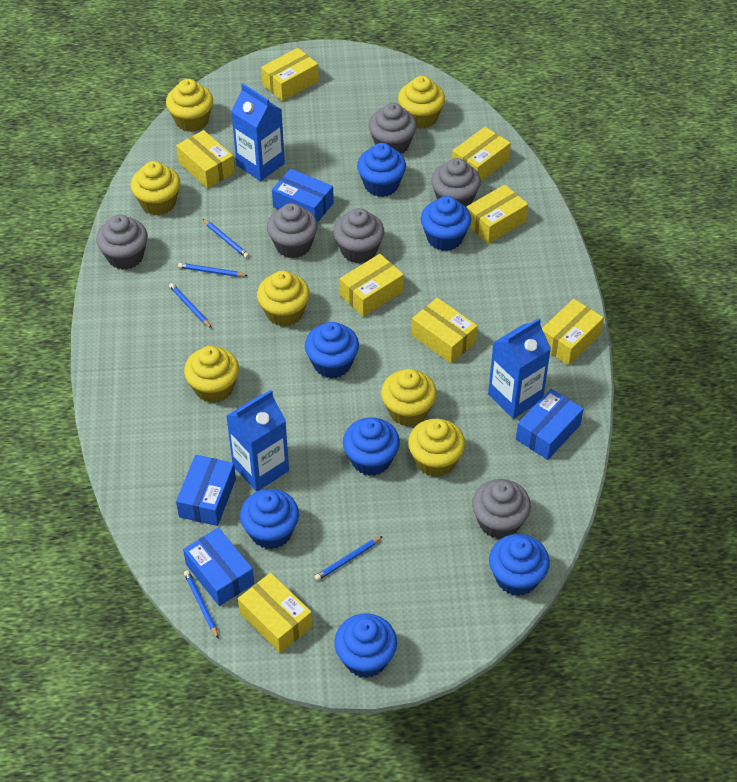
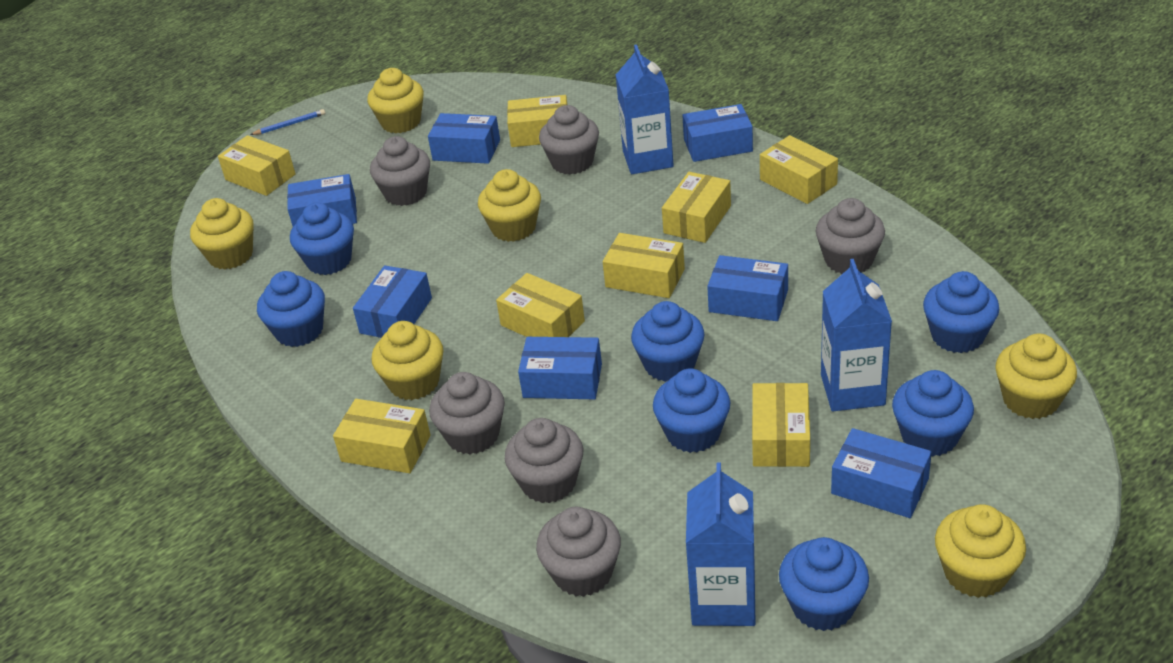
blue box: 4 -> 7
blue pencil: 5 -> 1
yellow cupcake: 7 -> 6

